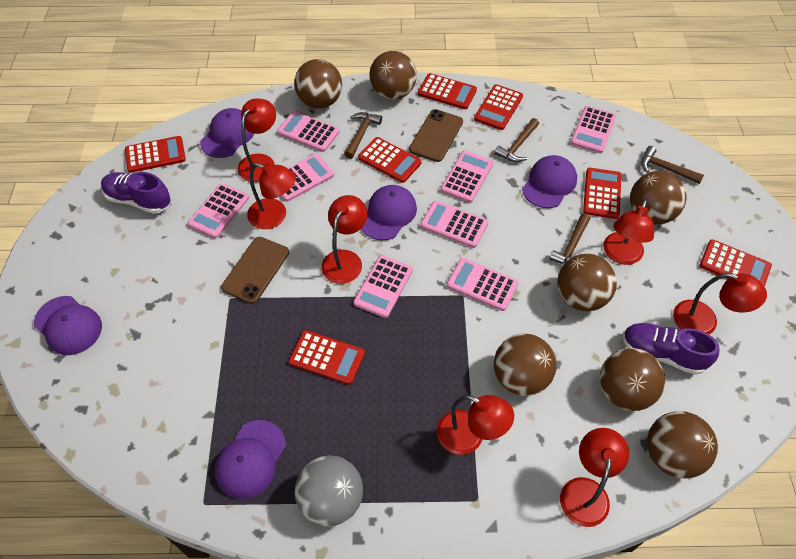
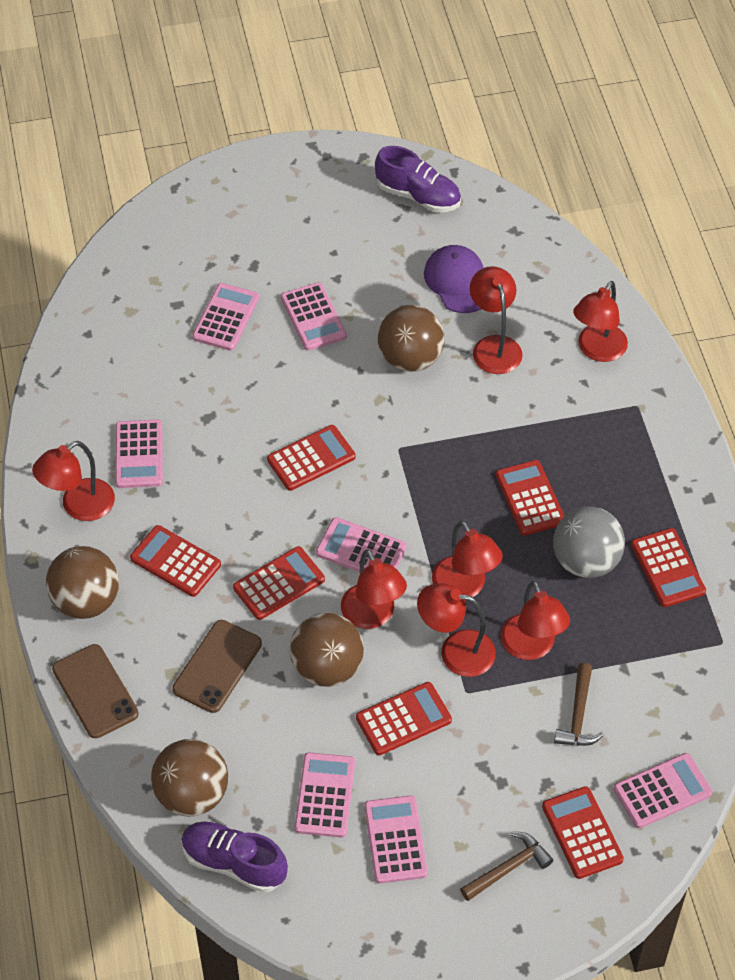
brown ball: 7 -> 4
brown hammer: 4 -> 2
pink calculator: 8 -> 7
purple cap: 5 -> 1

